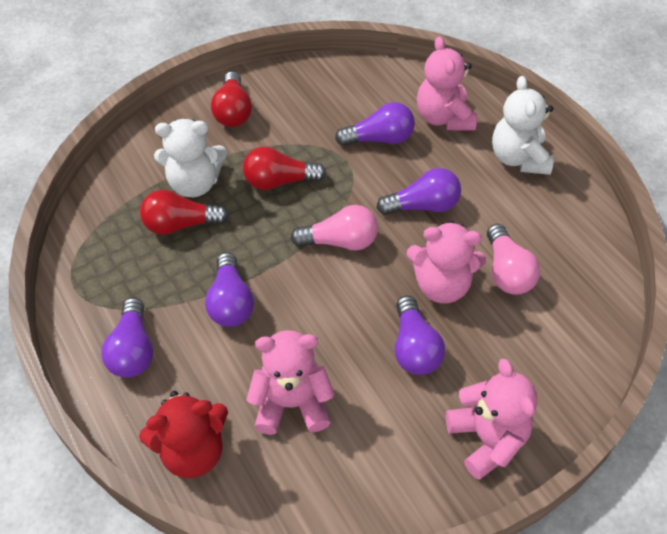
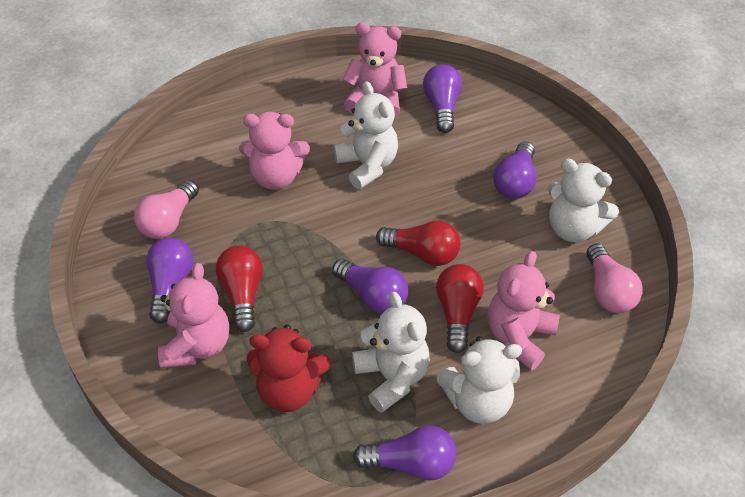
white teddy bear: 2 -> 4

